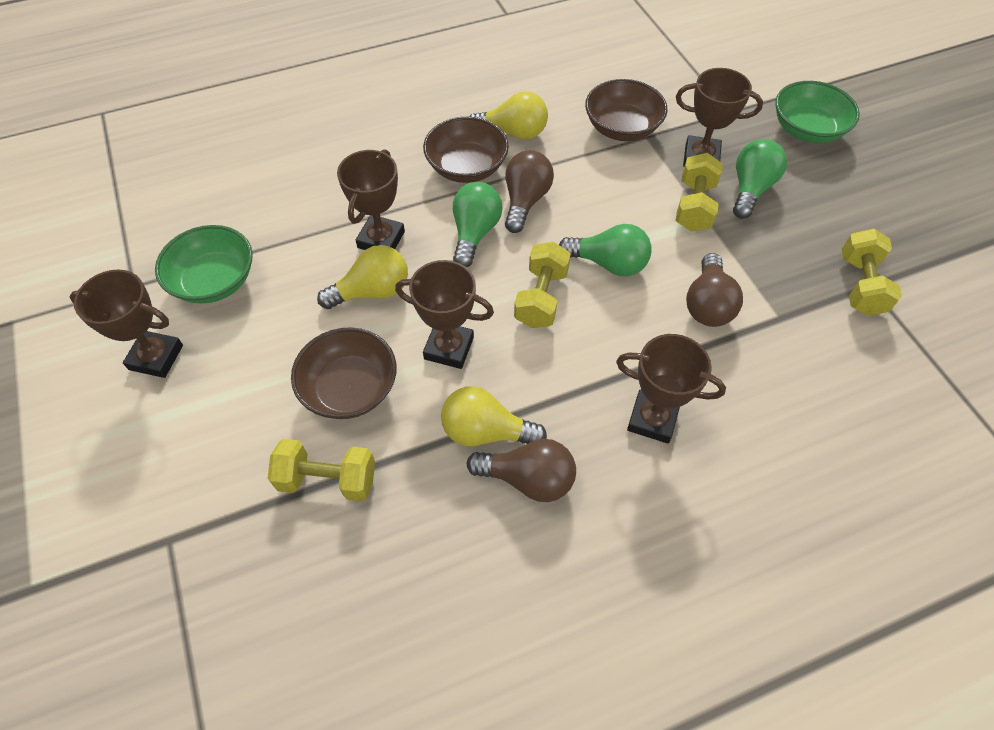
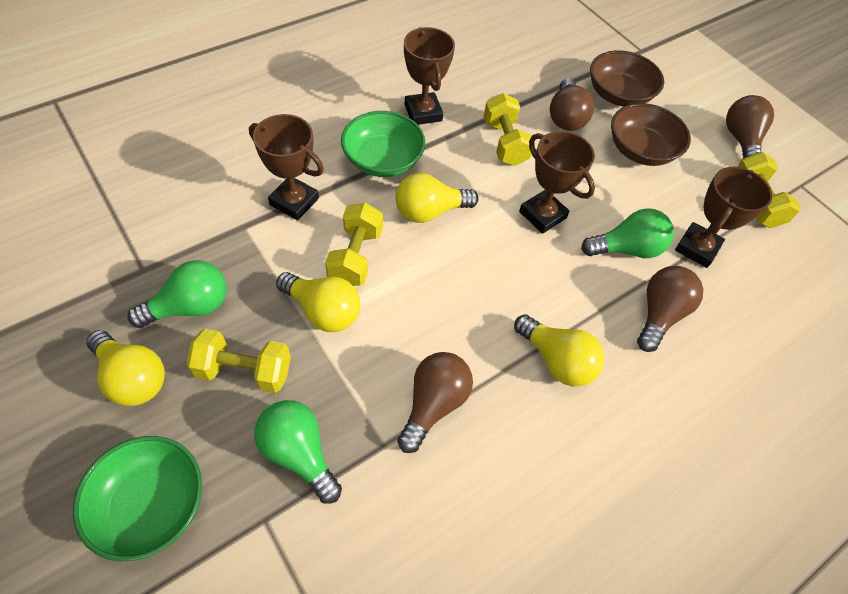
brown bowl: 3 -> 2
brown light bulb: 3 -> 4
brown trophy: 5 -> 4
yellow light bulb: 3 -> 4

